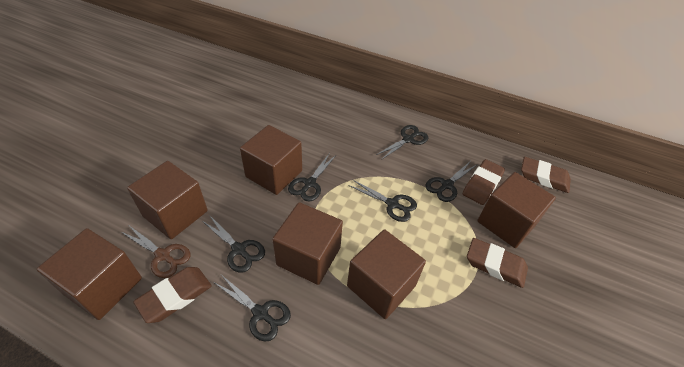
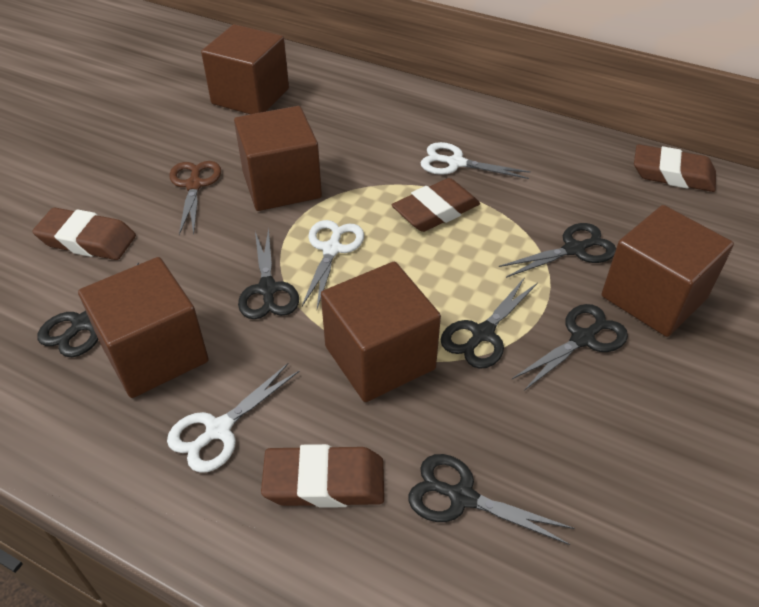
brown cube: 6 -> 5
white scissors: 0 -> 3

